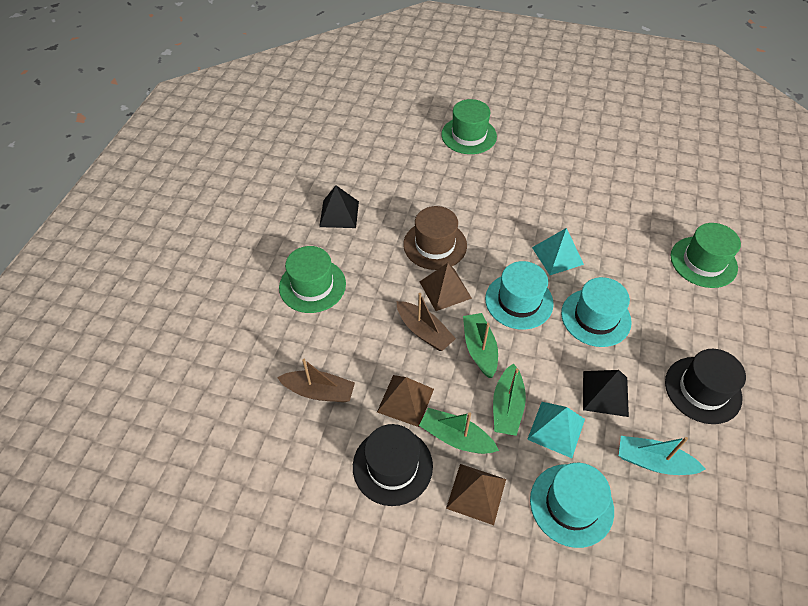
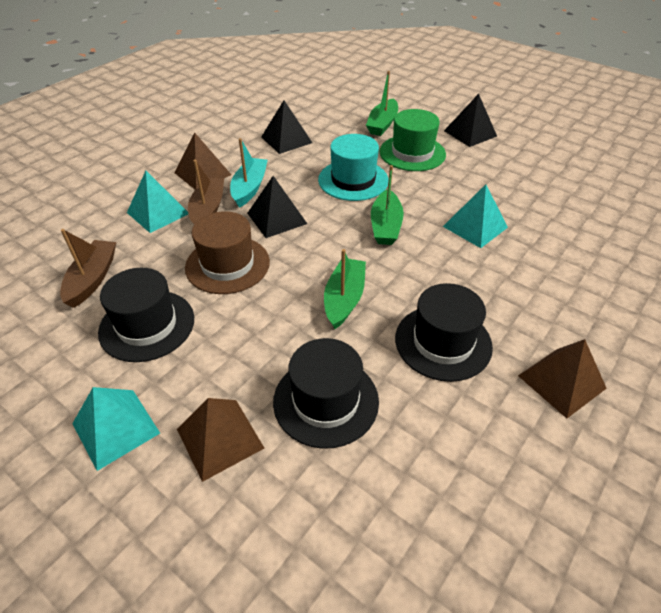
black hat: 2 -> 3
black pyramid: 2 -> 3
green hat: 3 -> 1
turquoise hat: 3 -> 1
turquoise pyramid: 2 -> 3

